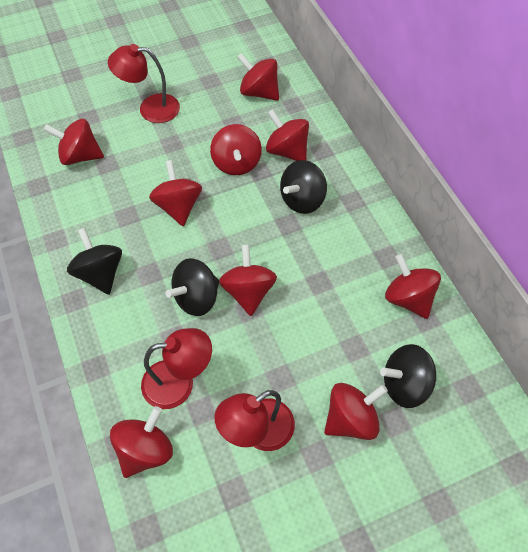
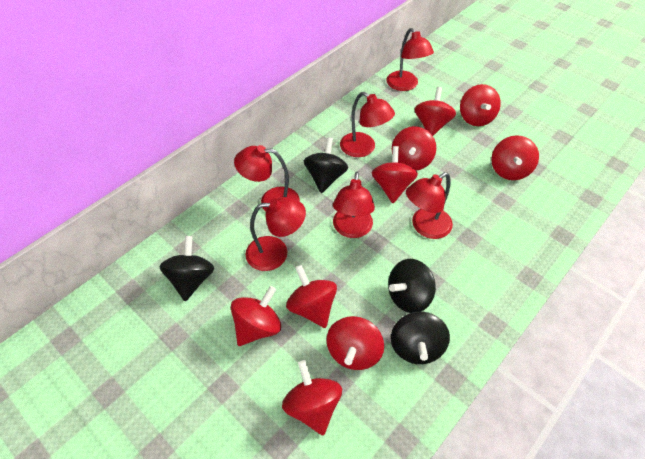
red lamp: 3 -> 6

